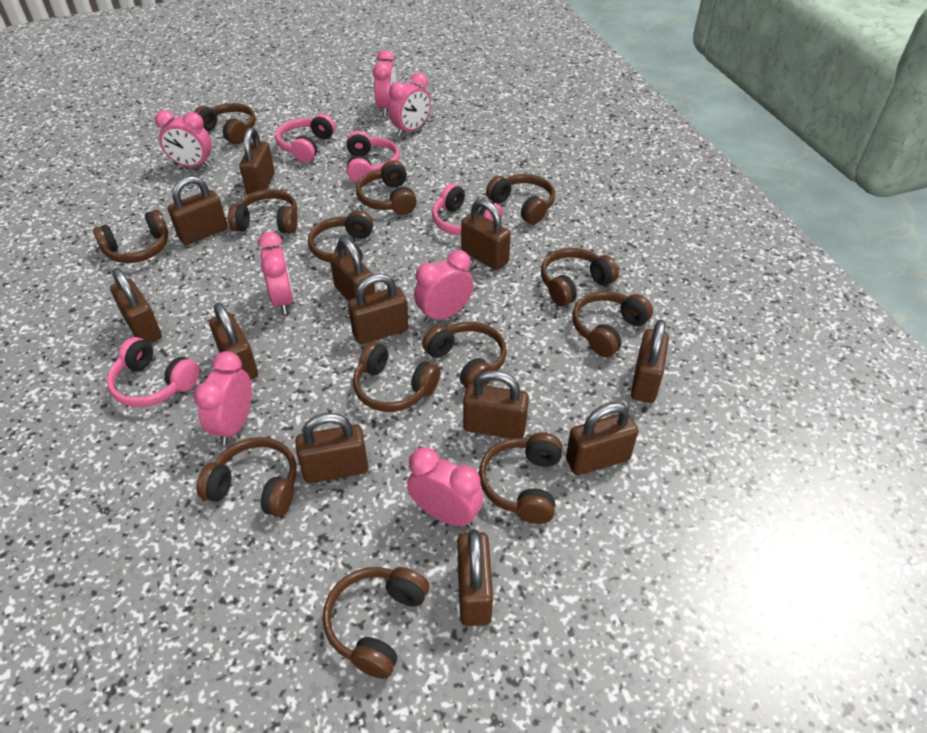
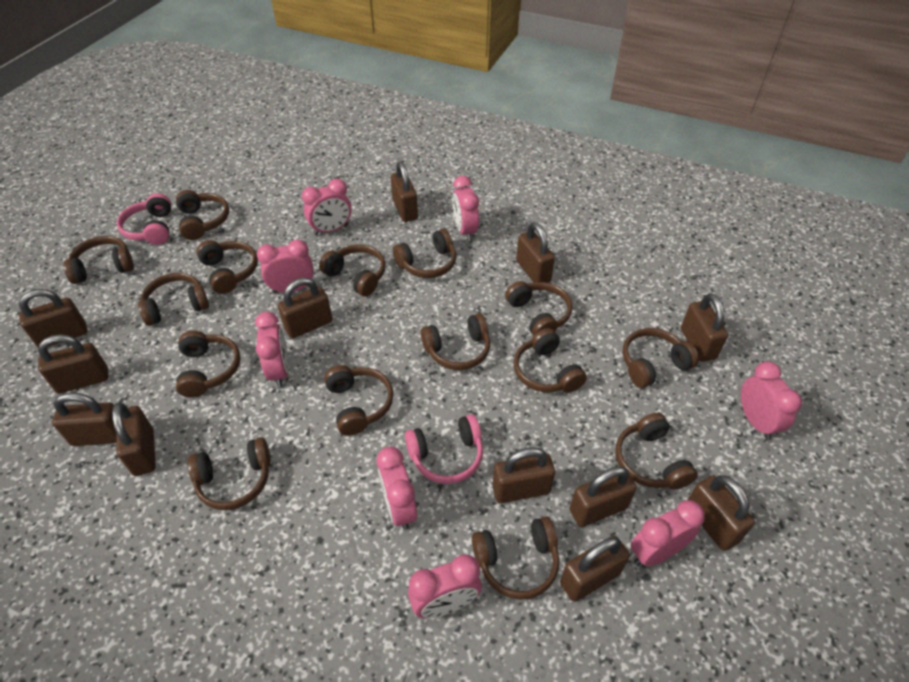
brown headphones: 13 -> 15
pink clock: 7 -> 8
pink headphones: 4 -> 2

